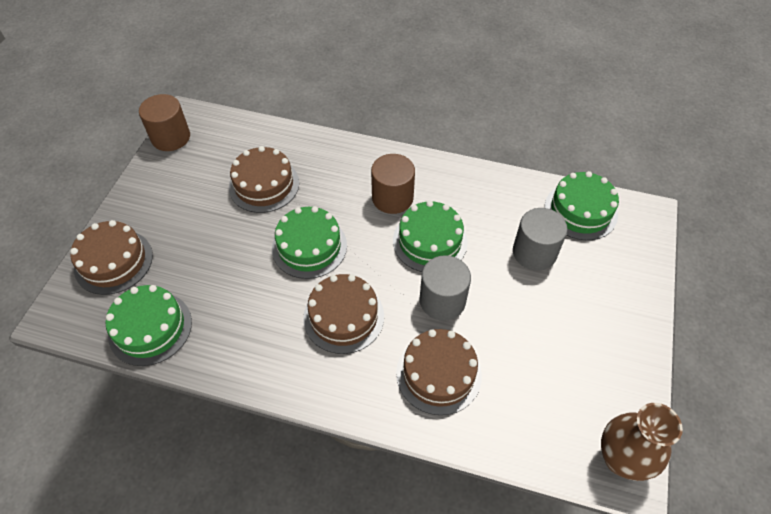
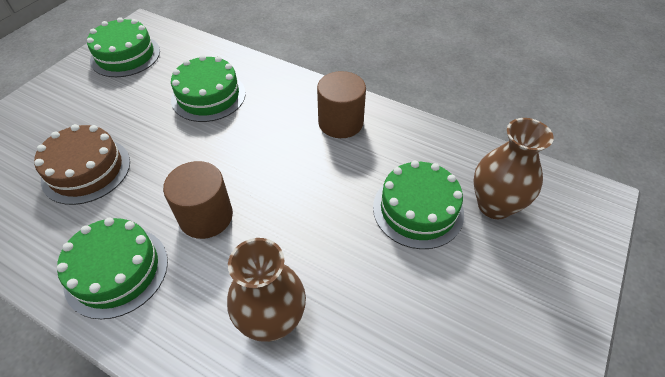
brown cake: 4 -> 1
brown vase: 1 -> 2
grey cylinder: 2 -> 0

